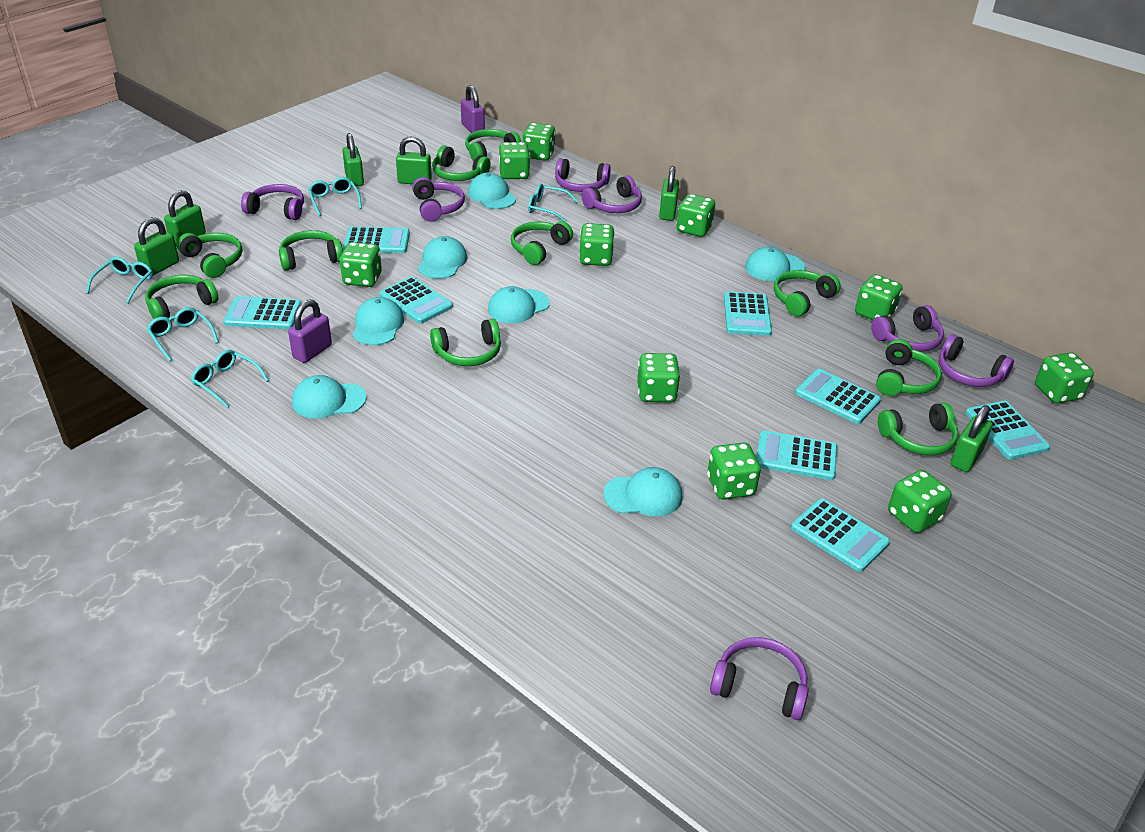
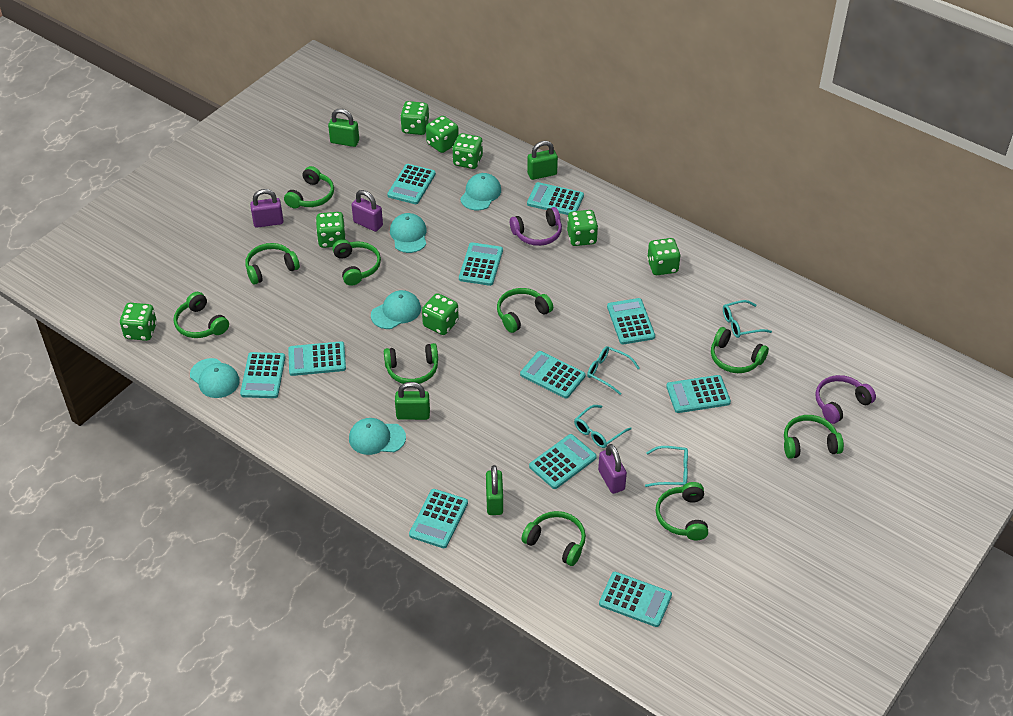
green dice: 10 -> 8
green padlock: 6 -> 4
purple headphones: 7 -> 2
purple padlock: 2 -> 3
turquoise calculator: 8 -> 11
turquoise cap: 7 -> 5
turquoise glasses: 5 -> 4

